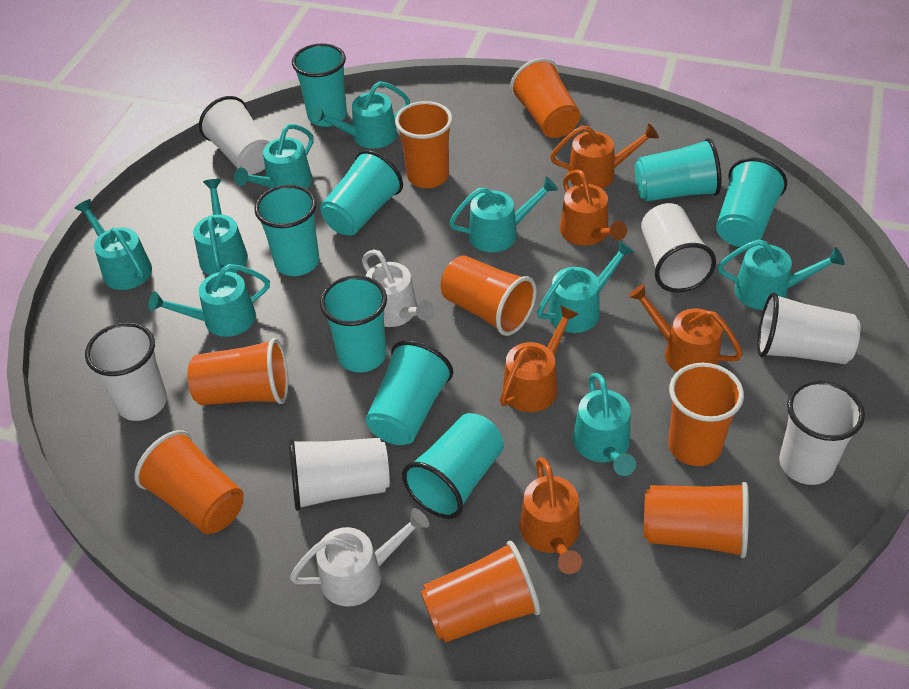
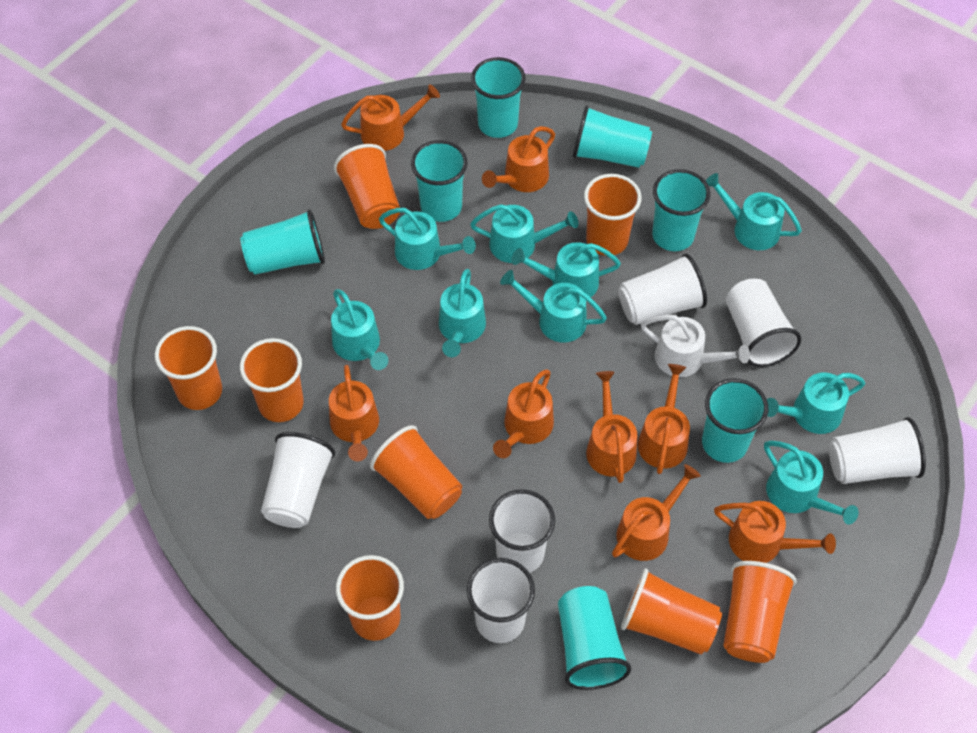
orange watering can: 5 -> 8
turquoise cup: 8 -> 7
white watering can: 2 -> 1

